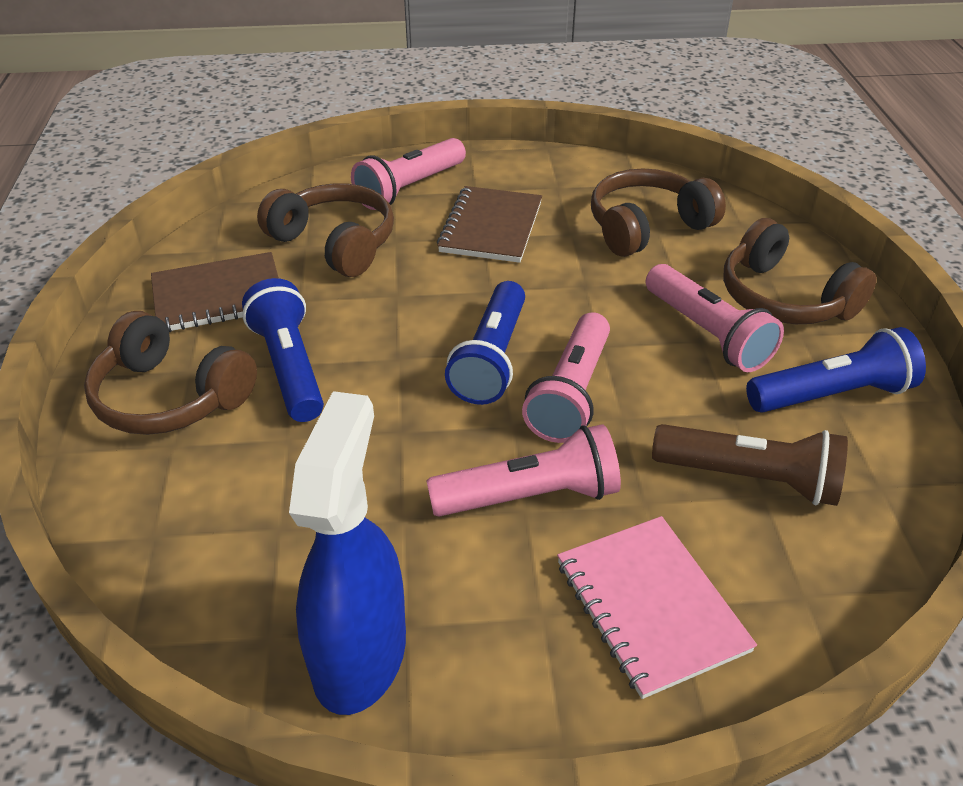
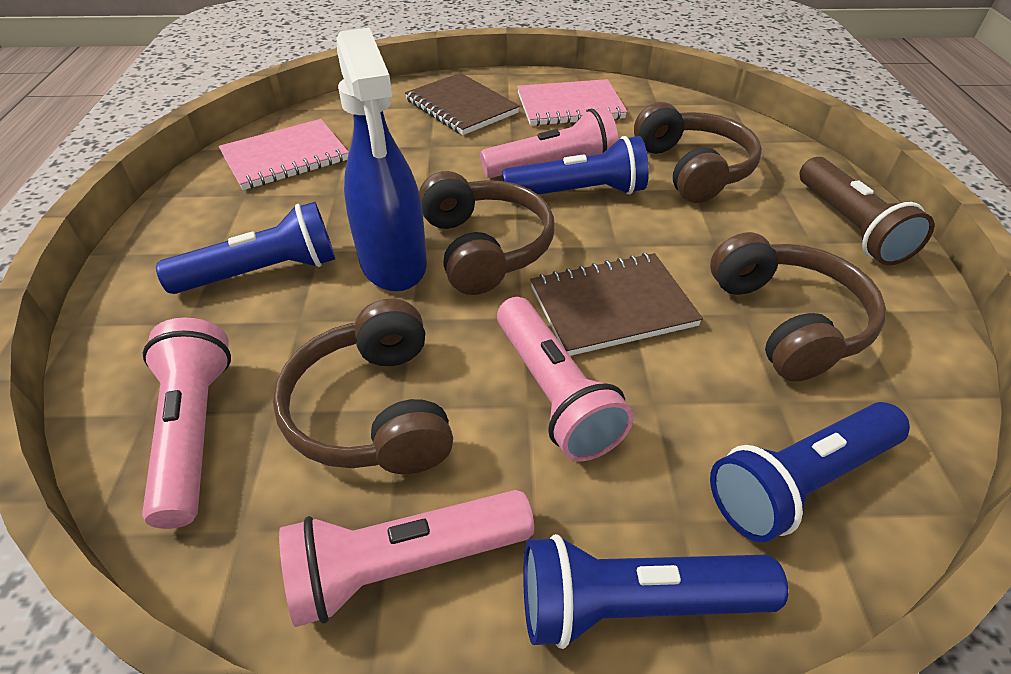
blue flashlight: 3 -> 4
pink notebook: 1 -> 2

